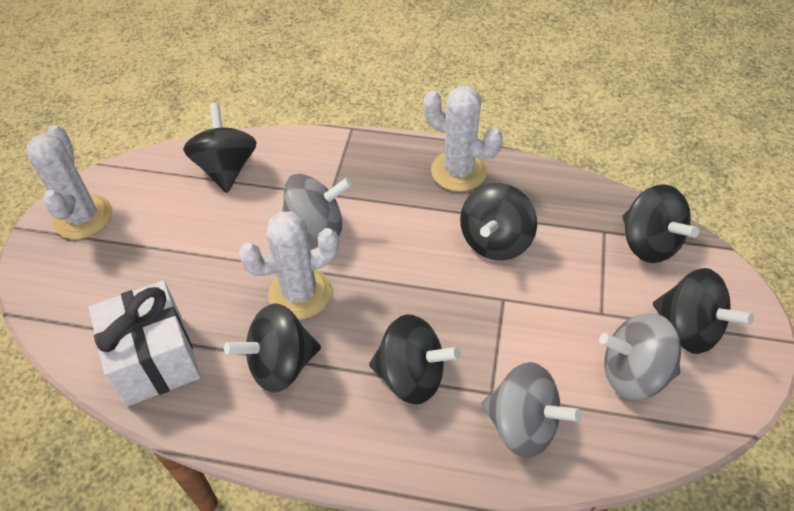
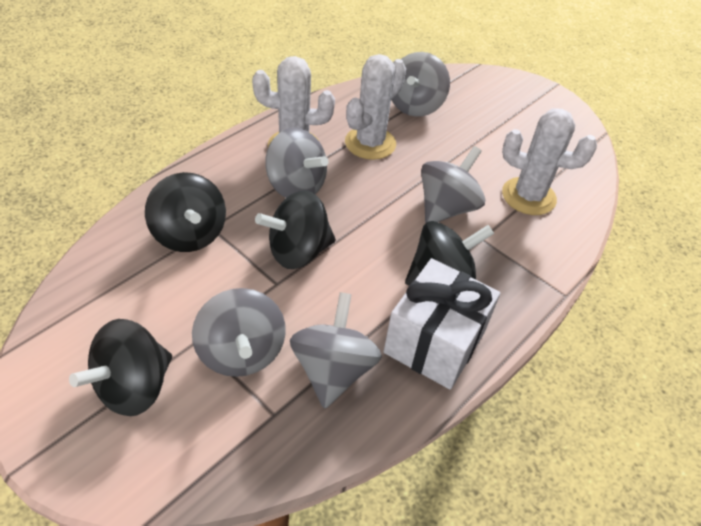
black spinning top: 6 -> 4
grey spinning top: 3 -> 5

